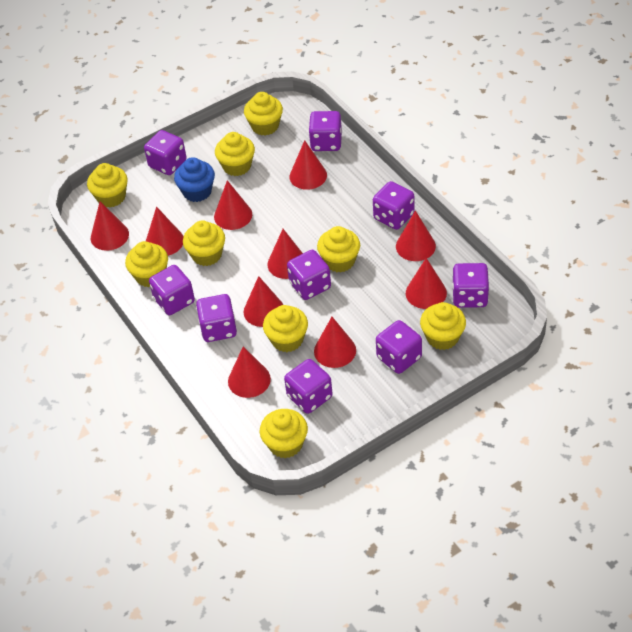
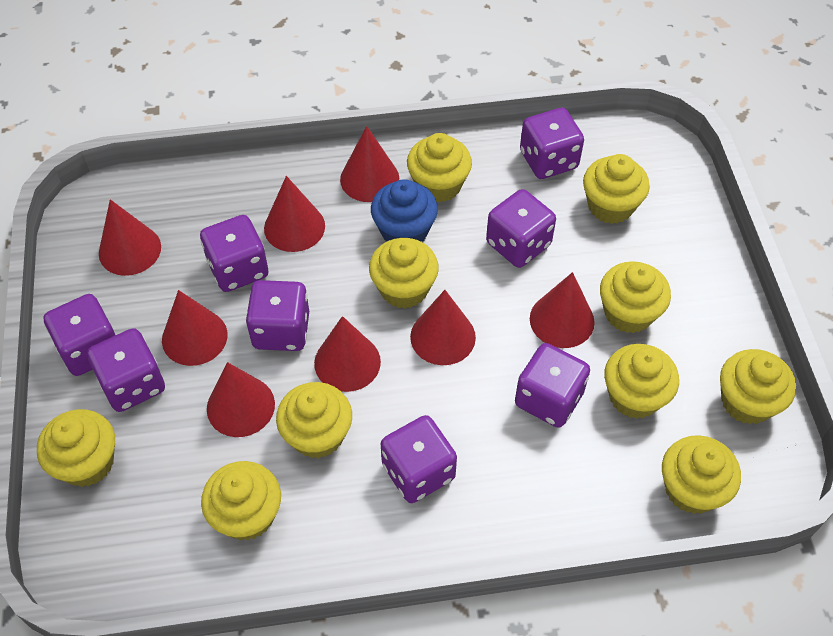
purple dice: 9 -> 8
red cone: 10 -> 8
yellow cupcake: 9 -> 10

